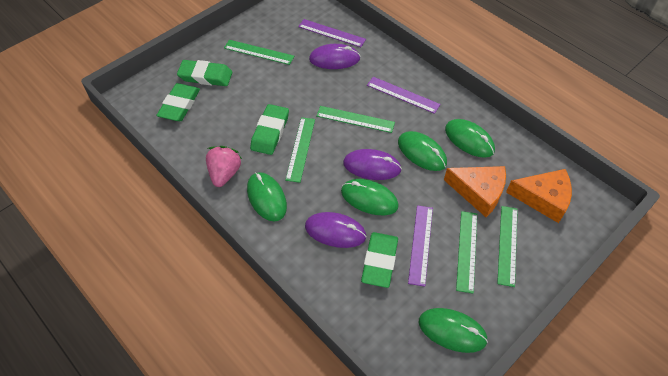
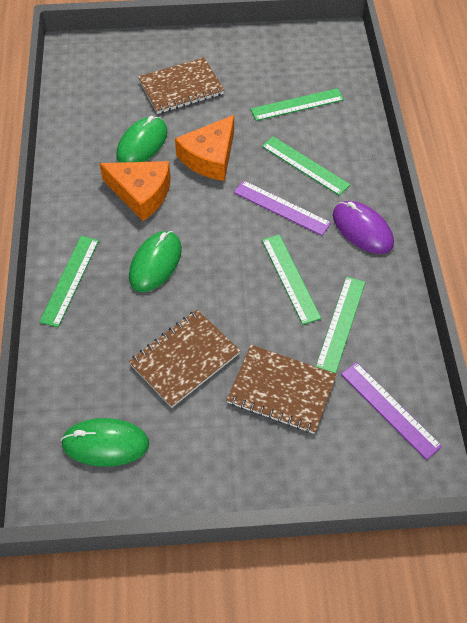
brown notebook: 0 -> 3
green eraser: 4 -> 0
green mouse: 5 -> 3
pink strawberry: 1 -> 0
purple mouse: 3 -> 1
purple ruler: 3 -> 2

